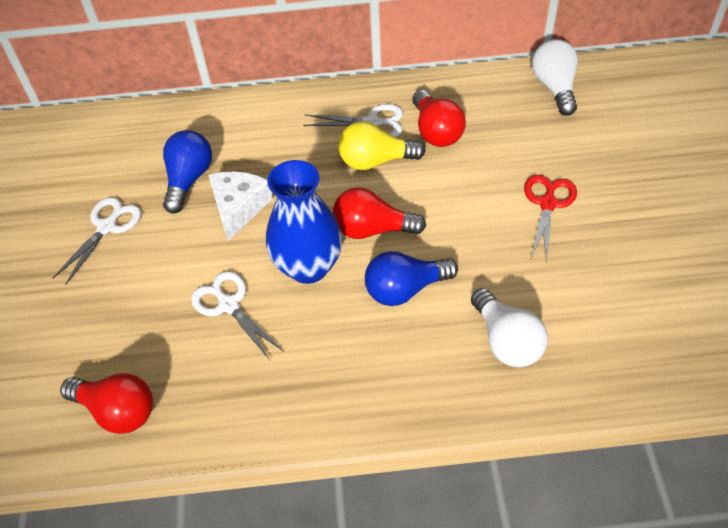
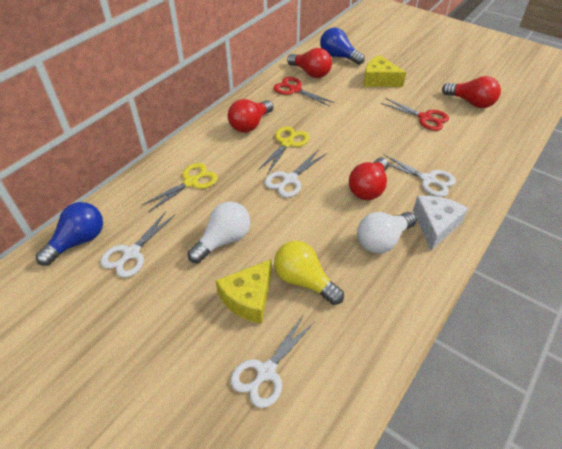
blue vase: 1 -> 0
red light bulb: 3 -> 4
red scissors: 1 -> 2
white scissors: 3 -> 4
yellow cheese: 0 -> 2
yellow scissors: 0 -> 2

